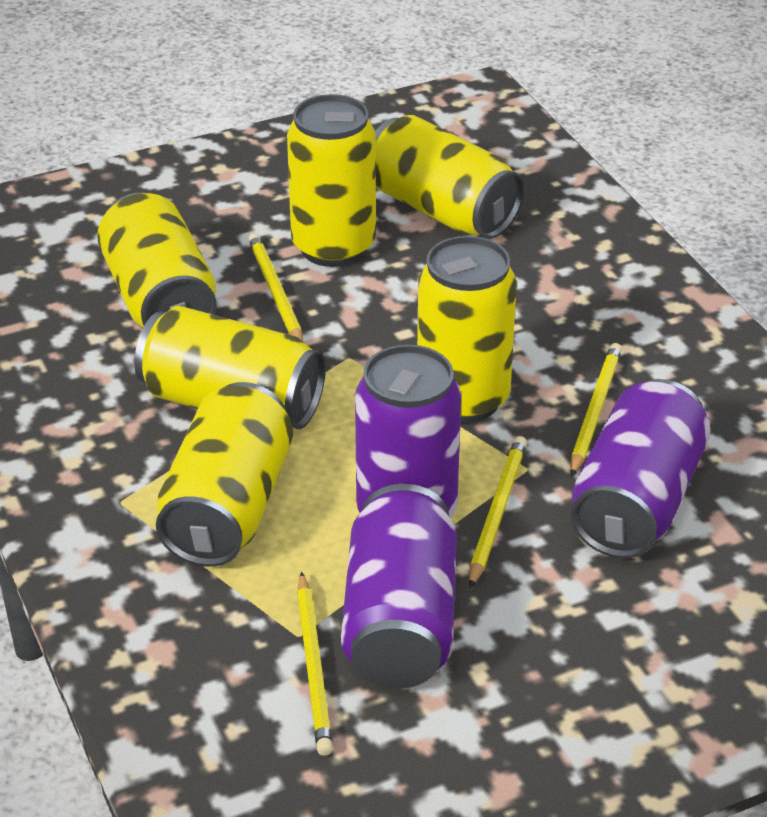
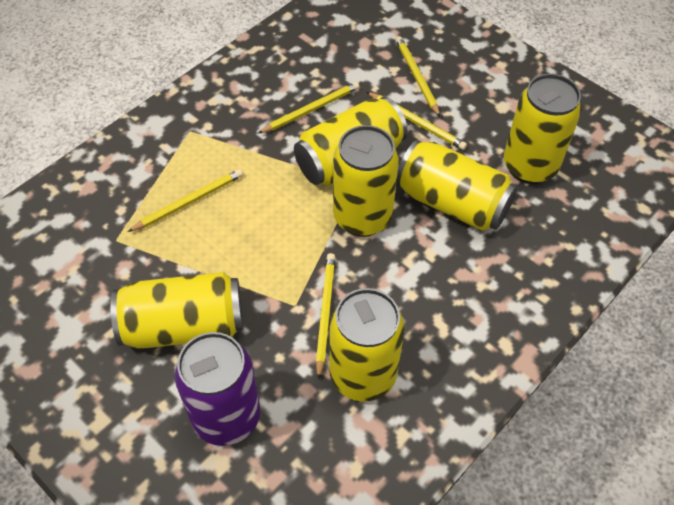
purple can: 3 -> 1
yellow pencil: 4 -> 5

